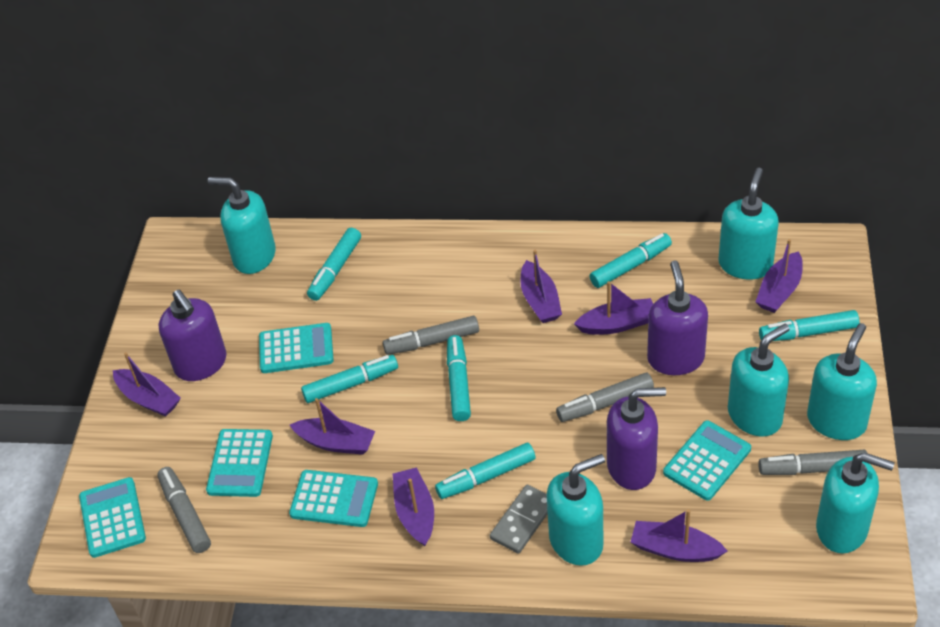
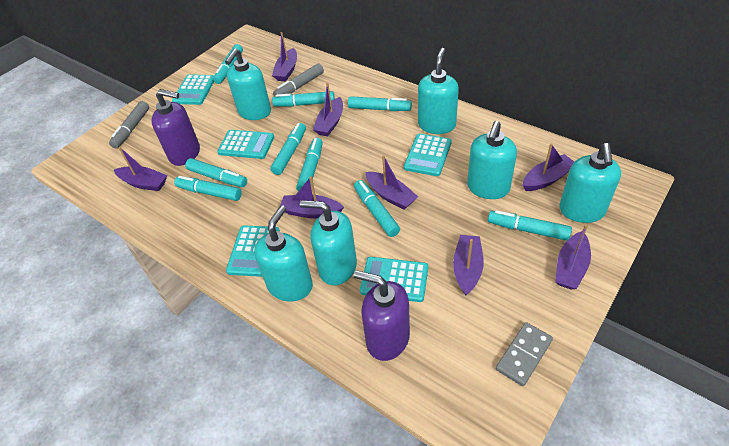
grey marker: 4 -> 2
purple boat: 7 -> 8
purple soap dispenser: 3 -> 2
turquoise marker: 6 -> 9

